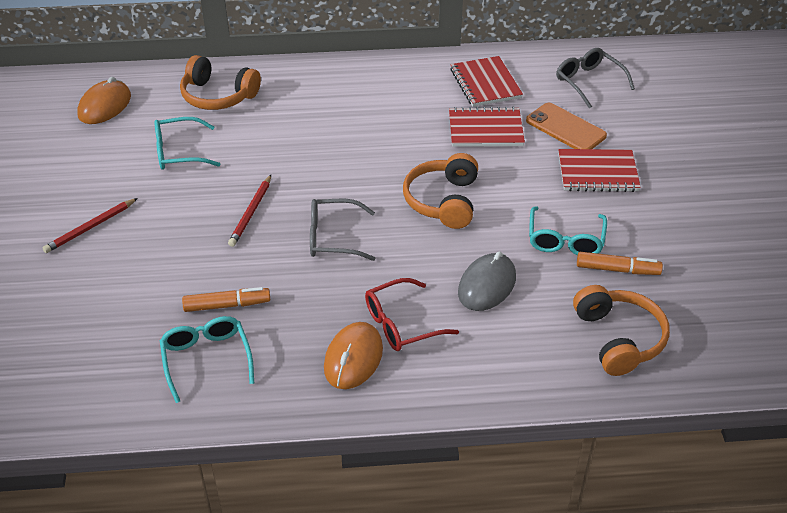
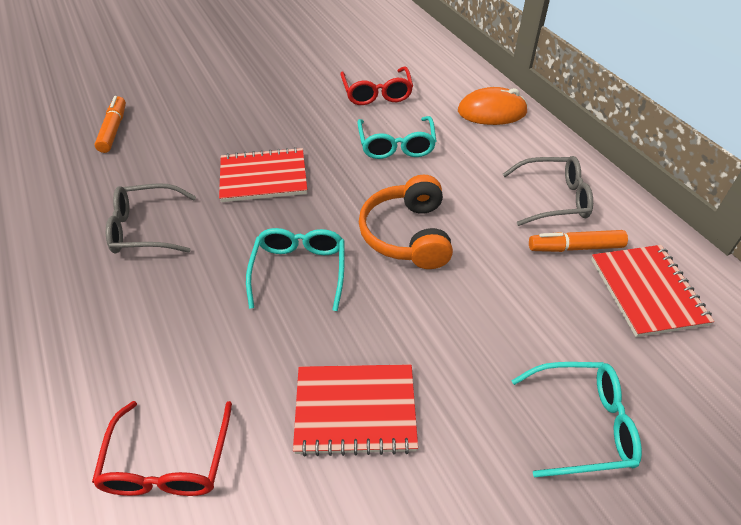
grey mouse: 1 -> 0
orange headphones: 3 -> 1
orange mouse: 2 -> 1
orange phone: 1 -> 0
red glasses: 1 -> 2
red pencil: 2 -> 0

